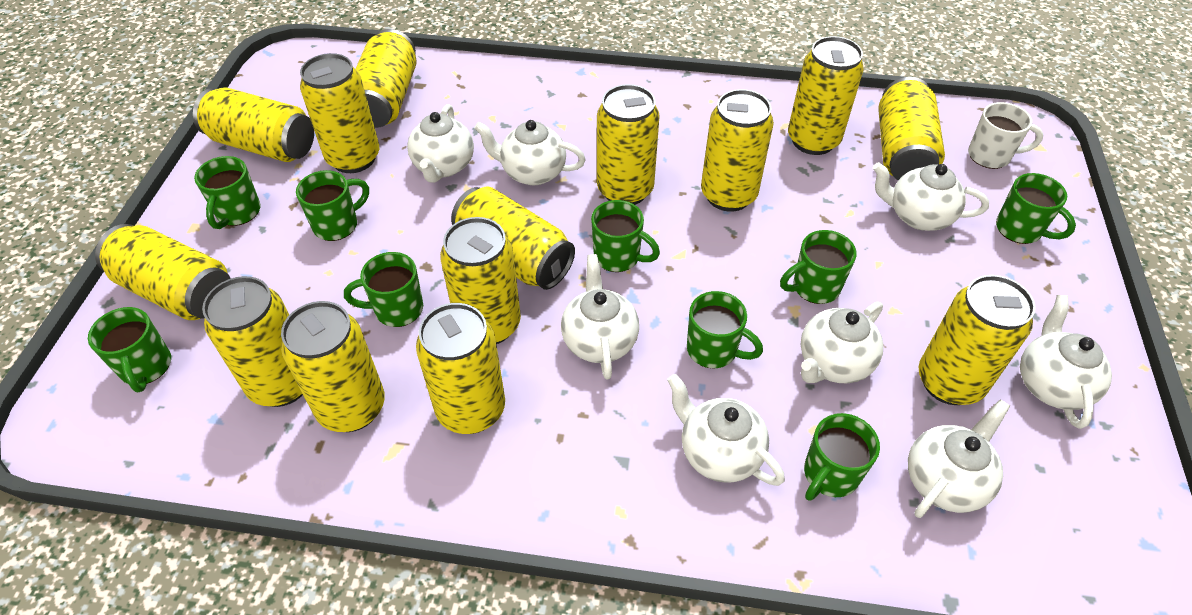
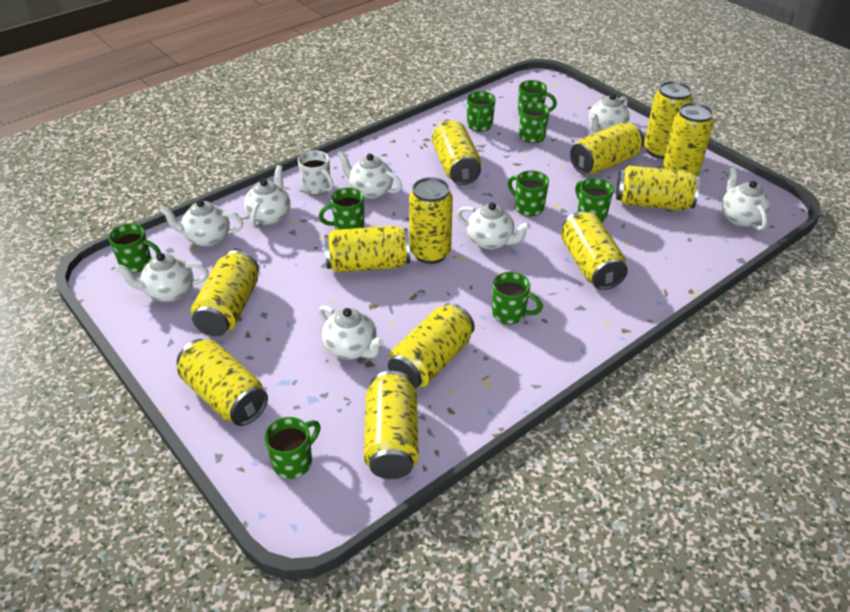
yellow can: 14 -> 12

